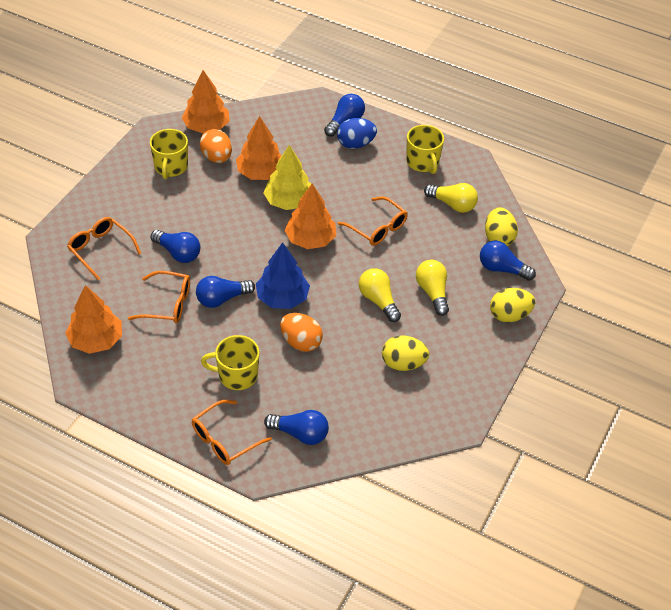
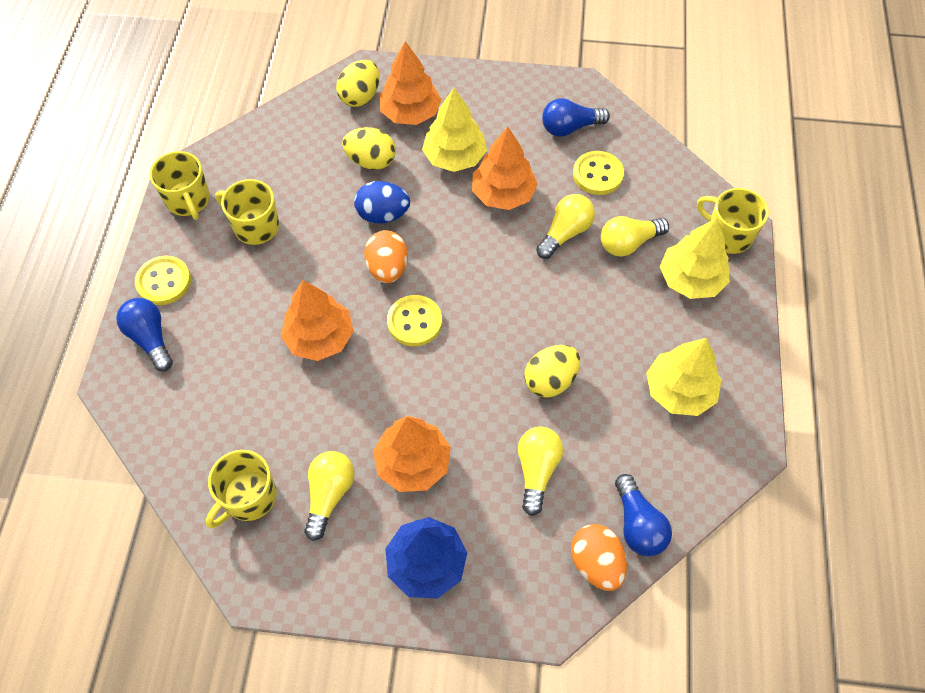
blue light bulb: 5 -> 3
orange glasses: 4 -> 0
yellow button: 0 -> 3
yellow light bulb: 3 -> 4
yellow mug: 3 -> 4
yellow tree: 1 -> 3

